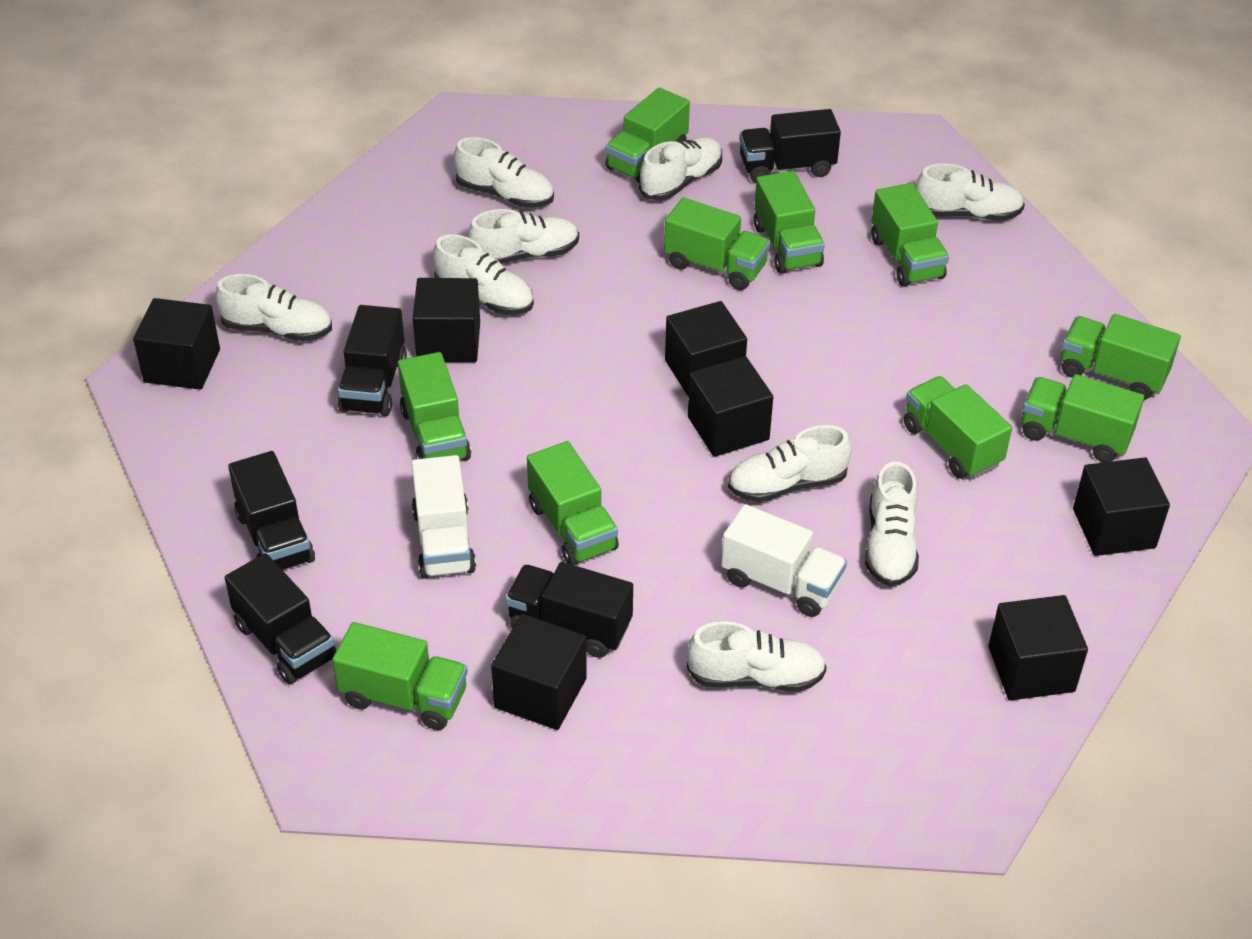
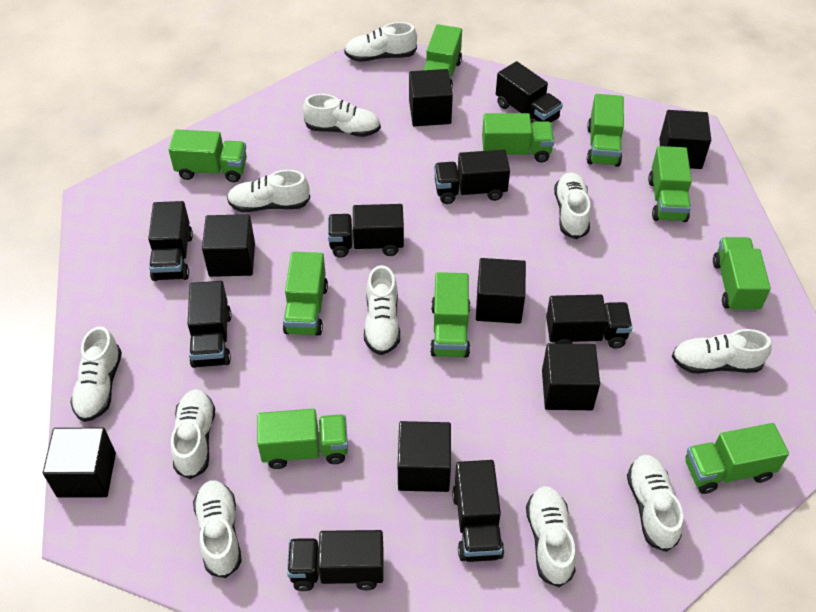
black truck: 5 -> 8
white shoe: 9 -> 11
white truck: 2 -> 0

